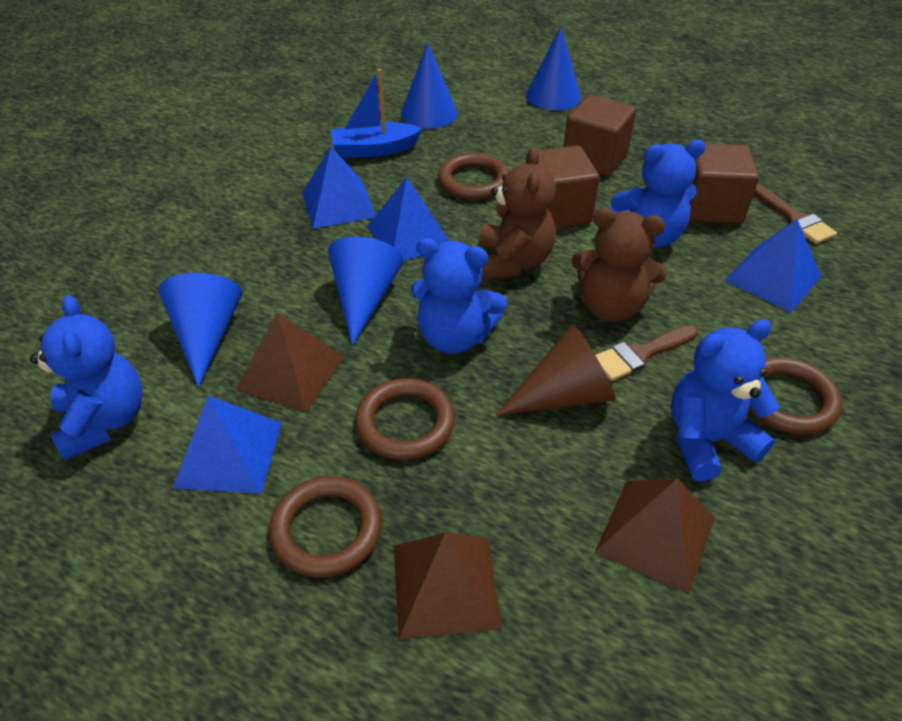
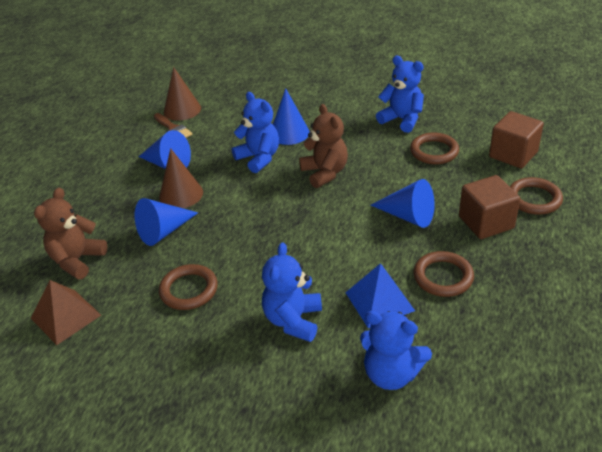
blue boat: 1 -> 0
blue pyramid: 4 -> 1
brown brush: 2 -> 1
brown cone: 1 -> 2
brown cube: 3 -> 2
brown pyramid: 3 -> 1

